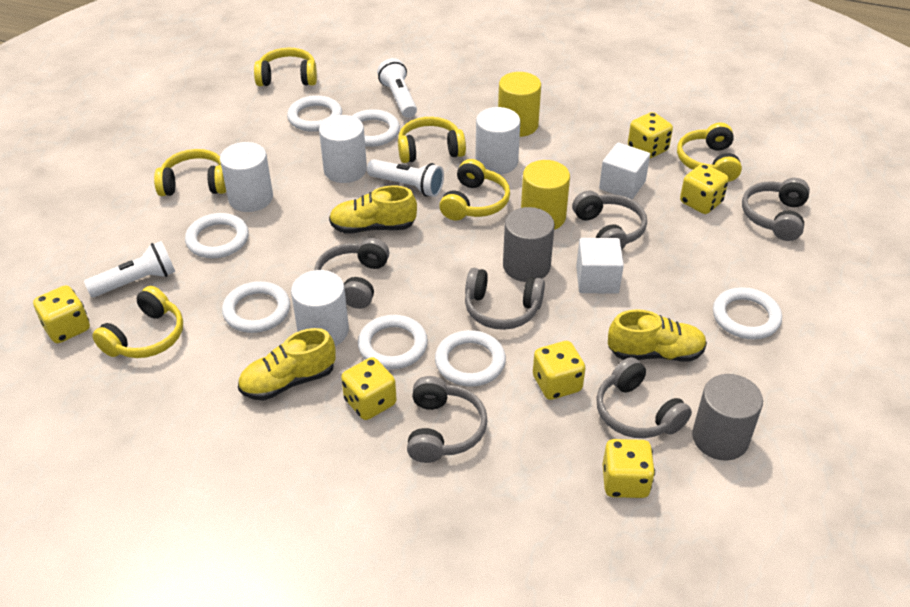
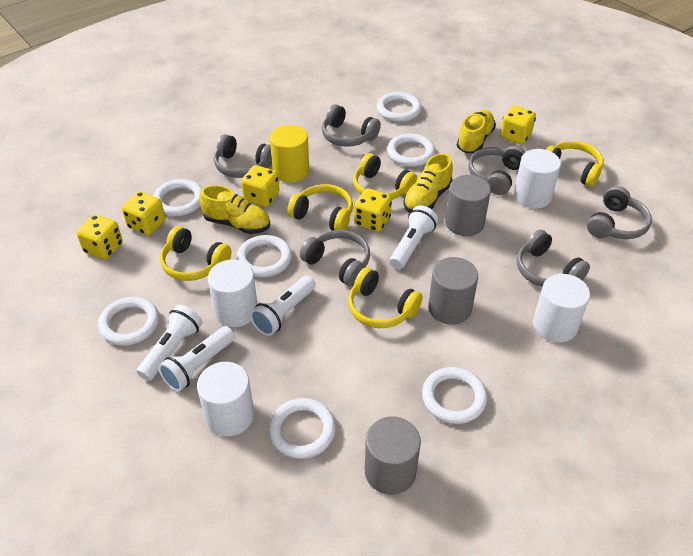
grey cylinder: 2 -> 3
white cube: 2 -> 0
white flashlight: 3 -> 4
yellow cylinder: 2 -> 1
yellow dice: 6 -> 5
yellow headphones: 6 -> 5

